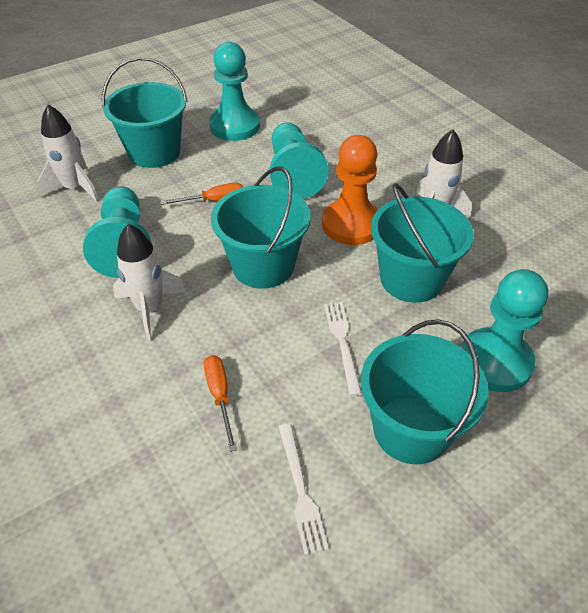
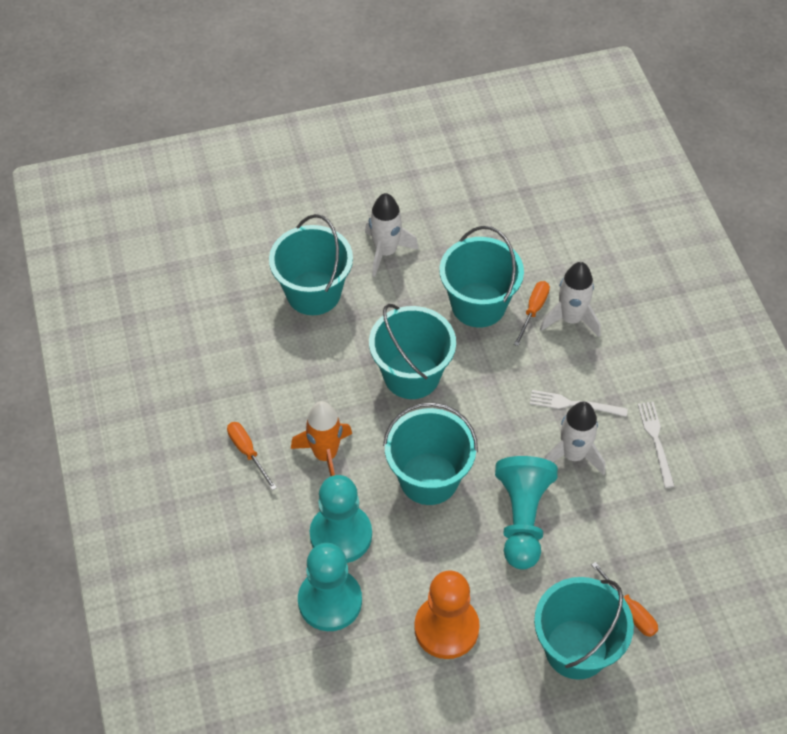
orange rocket: 0 -> 1
orange screwdriver: 2 -> 3
turquoise bucket: 4 -> 5
turquoise pawn: 4 -> 3

